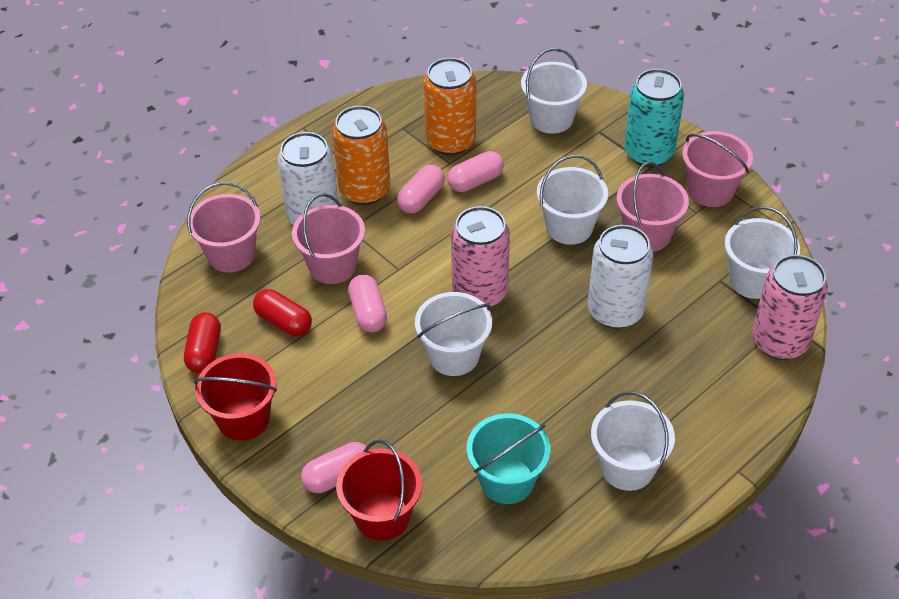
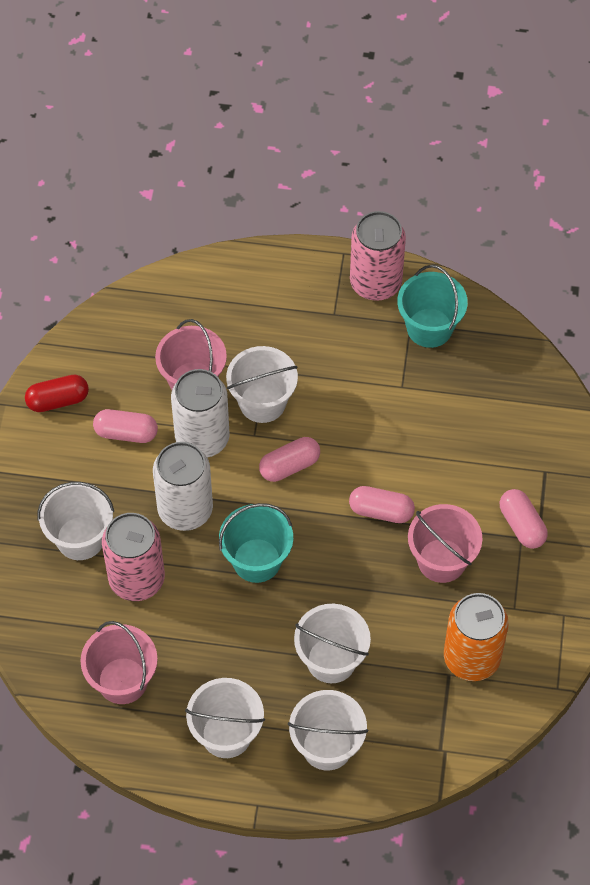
orange can: 2 -> 1
pink bucket: 4 -> 3
red bucket: 2 -> 0
red capsule: 2 -> 1
turquoise bucket: 1 -> 2
turquoise can: 1 -> 0

